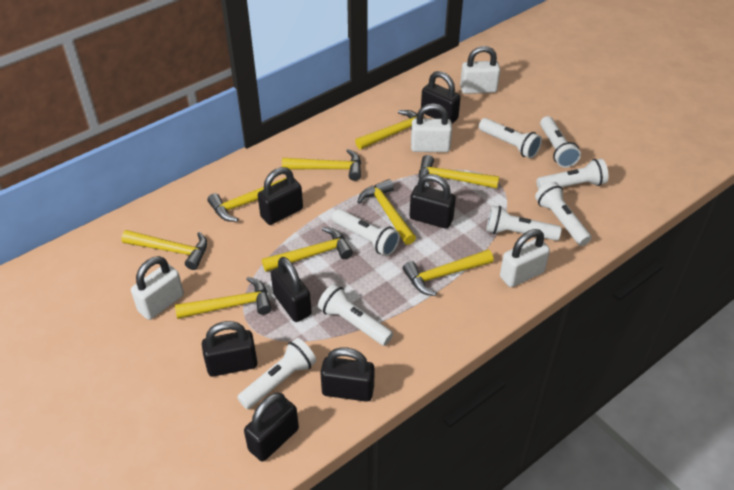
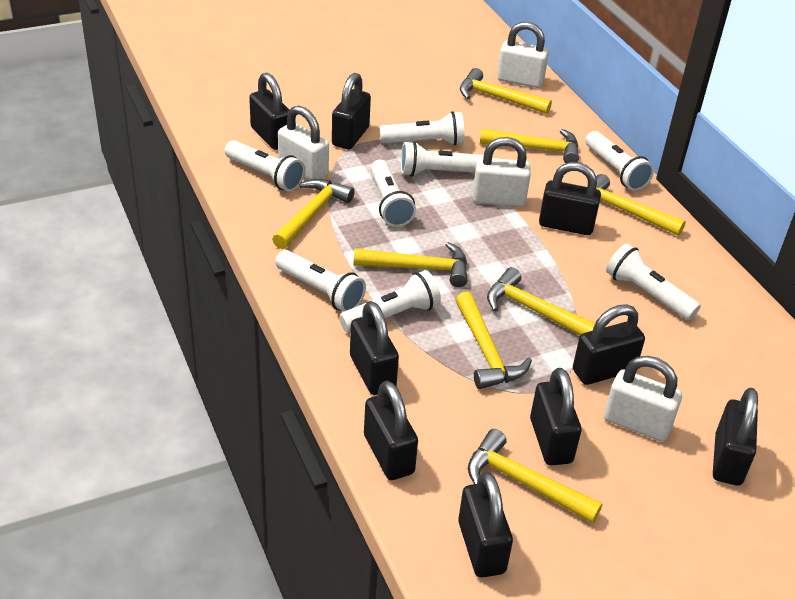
black padlock: 7 -> 9
yellow hammer: 9 -> 8

